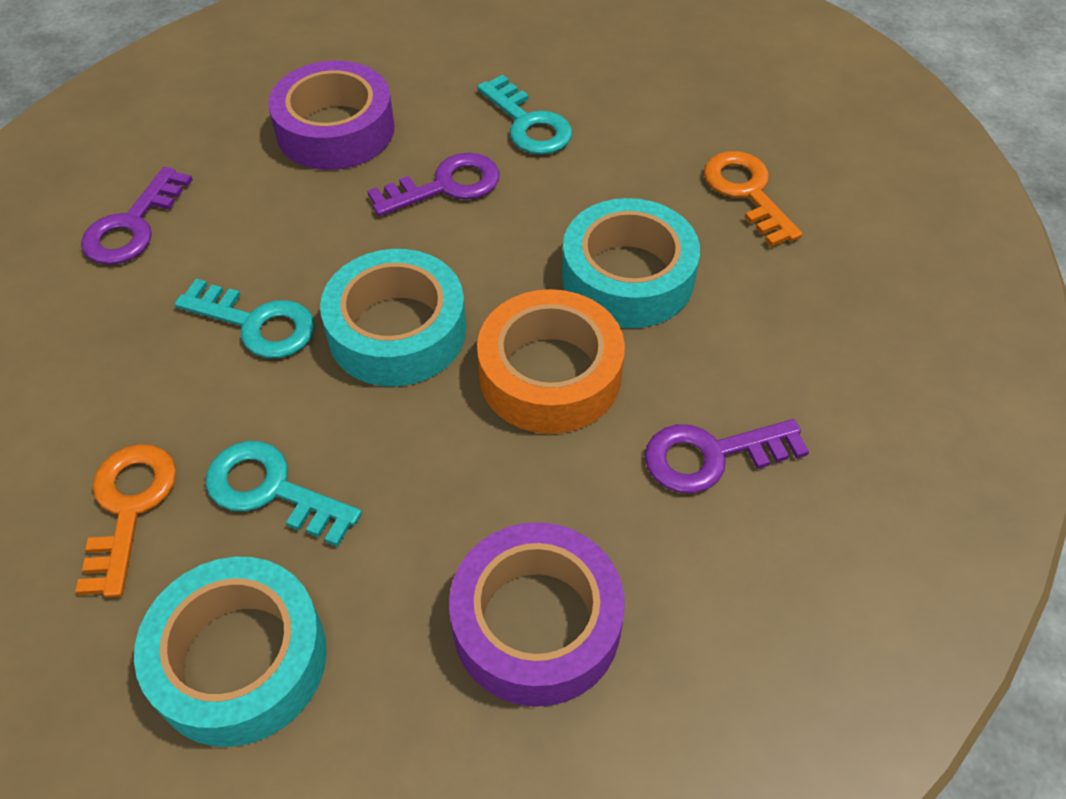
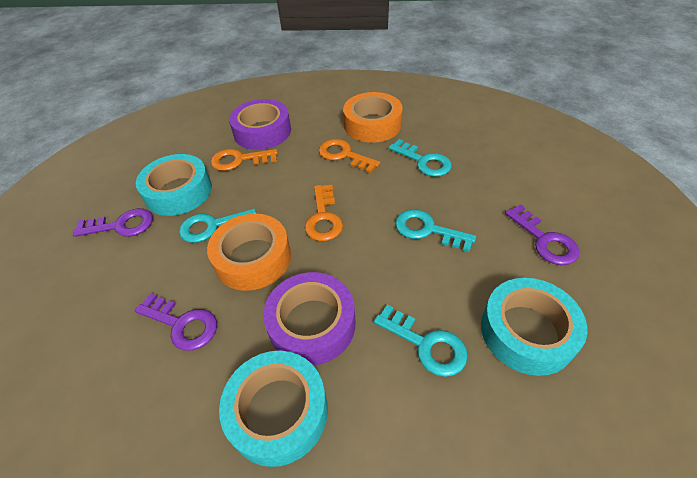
orange key: 2 -> 3
orange tape: 1 -> 2
turquoise key: 3 -> 4

